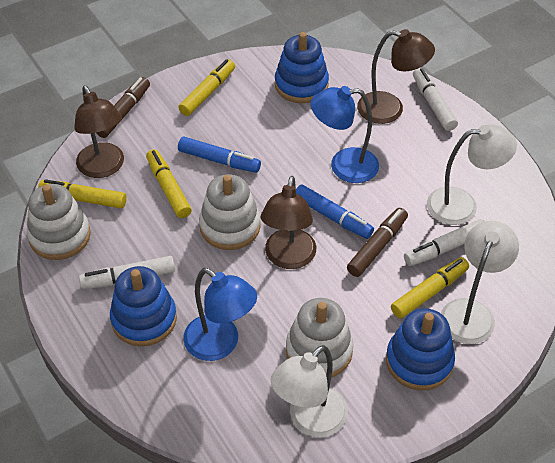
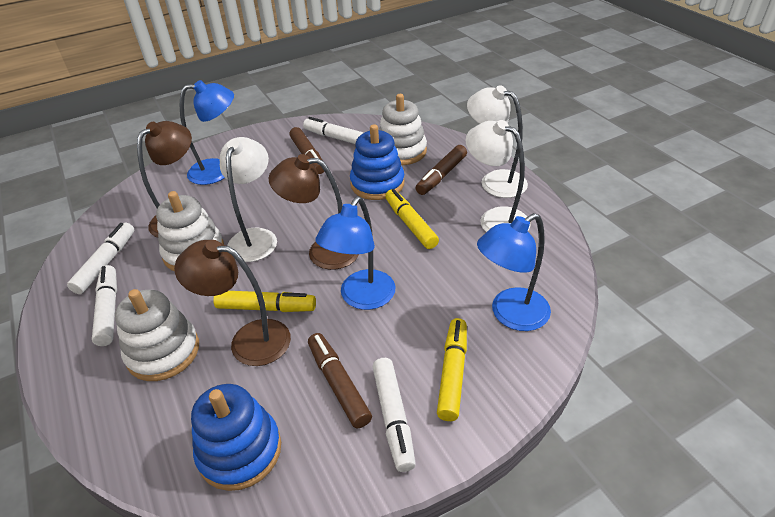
blue lamp: 2 -> 3
blue marker: 2 -> 0
blue stacking toy: 3 -> 2
brown marker: 2 -> 3
white marker: 3 -> 4
yellow marker: 4 -> 3

